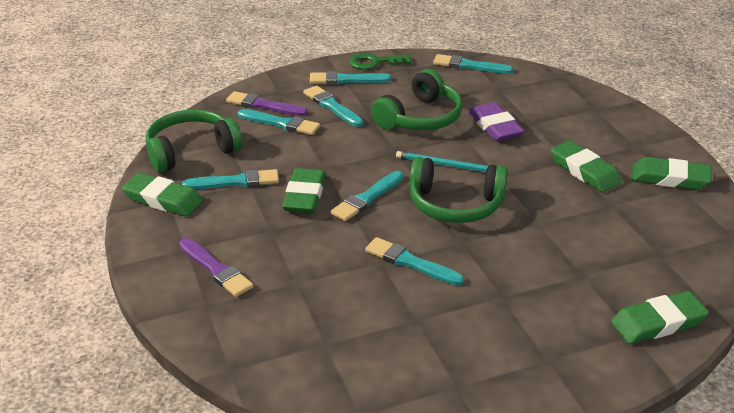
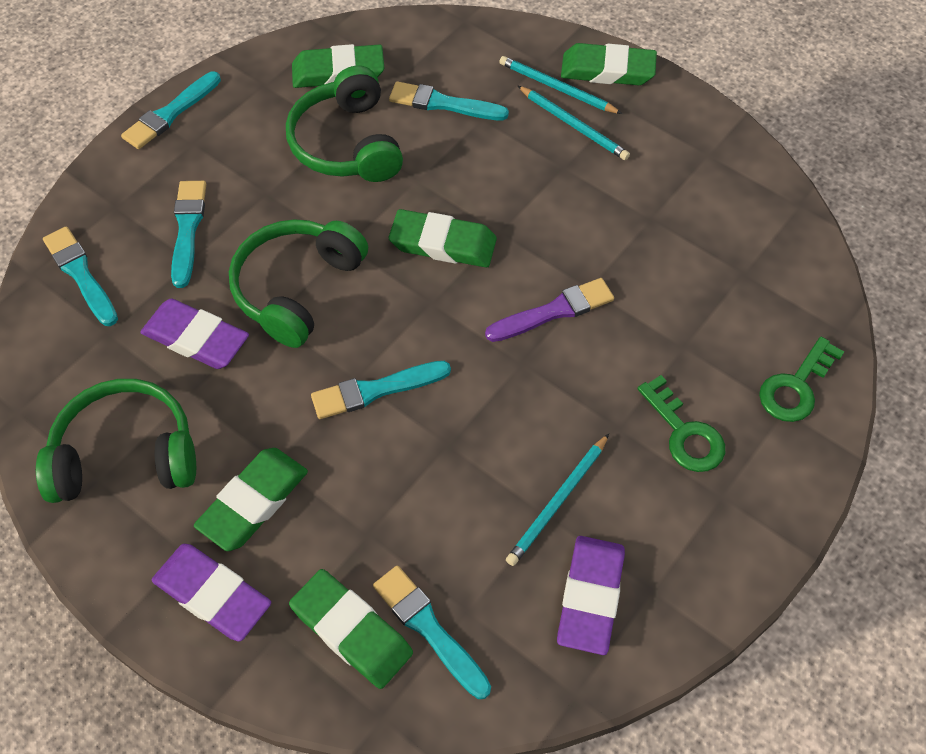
green key: 1 -> 2
purple brush: 2 -> 1
purple eraser: 1 -> 3
turquoise brush: 7 -> 6
turquoise pencil: 1 -> 3

